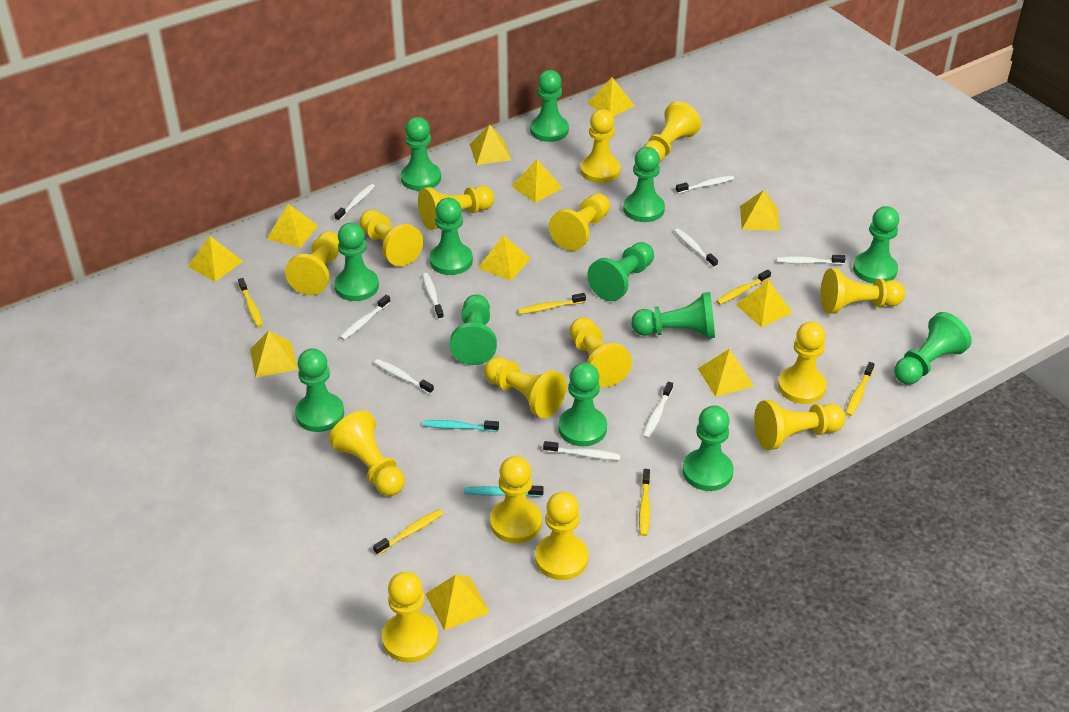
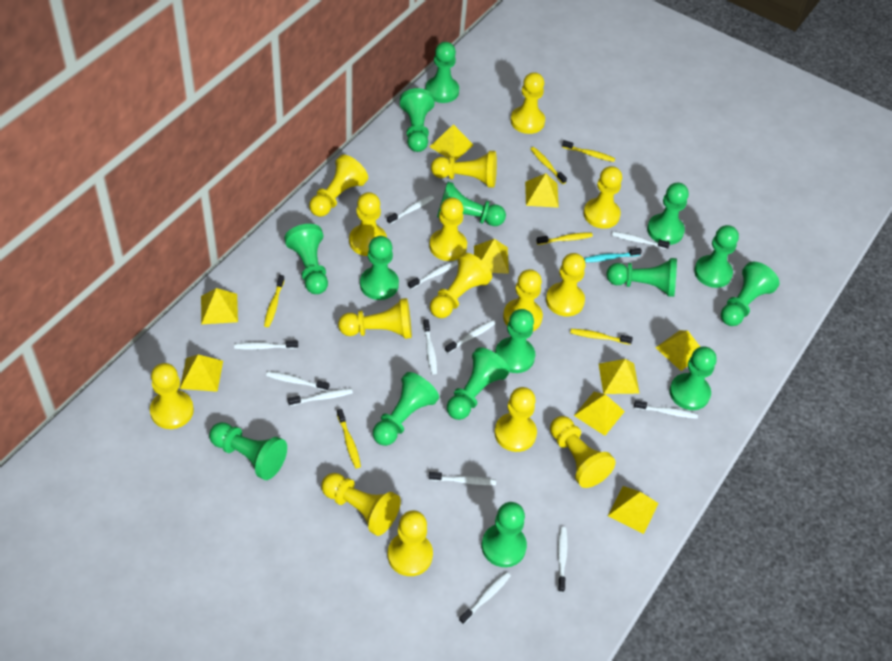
green pawn: 13 -> 15
turquoise toothbrush: 2 -> 1
white toothbrush: 9 -> 12
yellow pyramid: 11 -> 9

